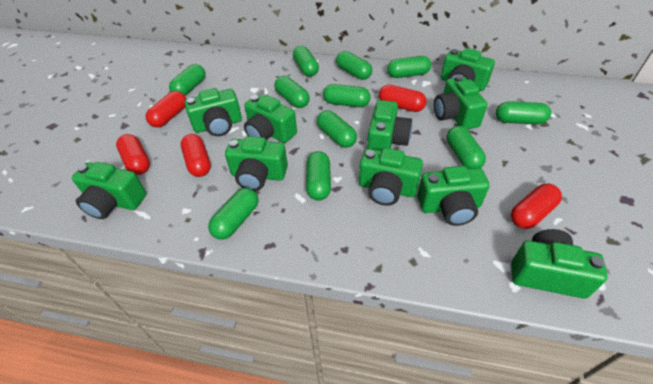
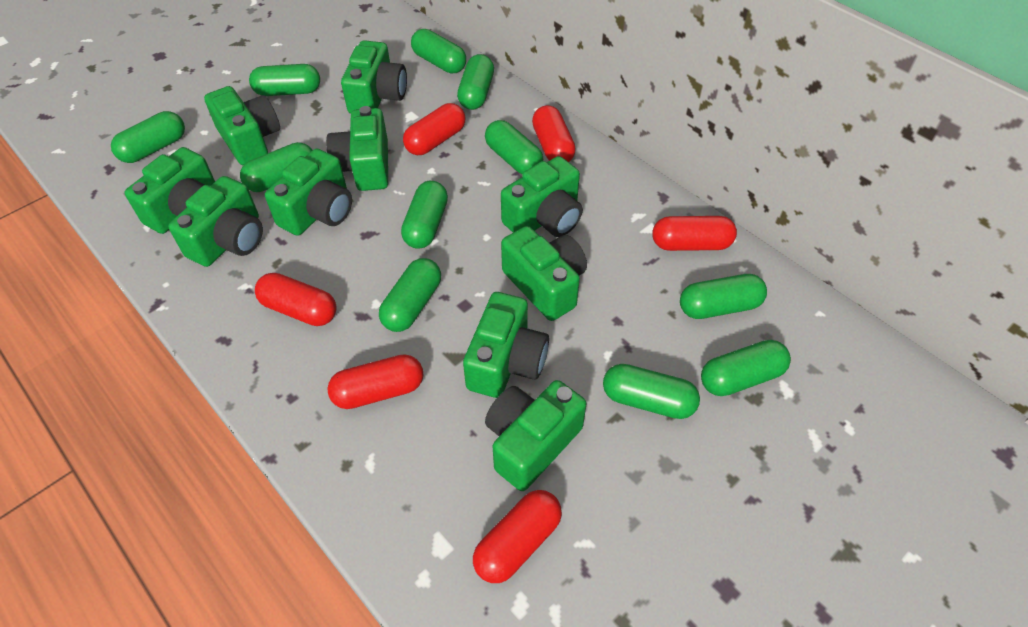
red capsule: 5 -> 6

